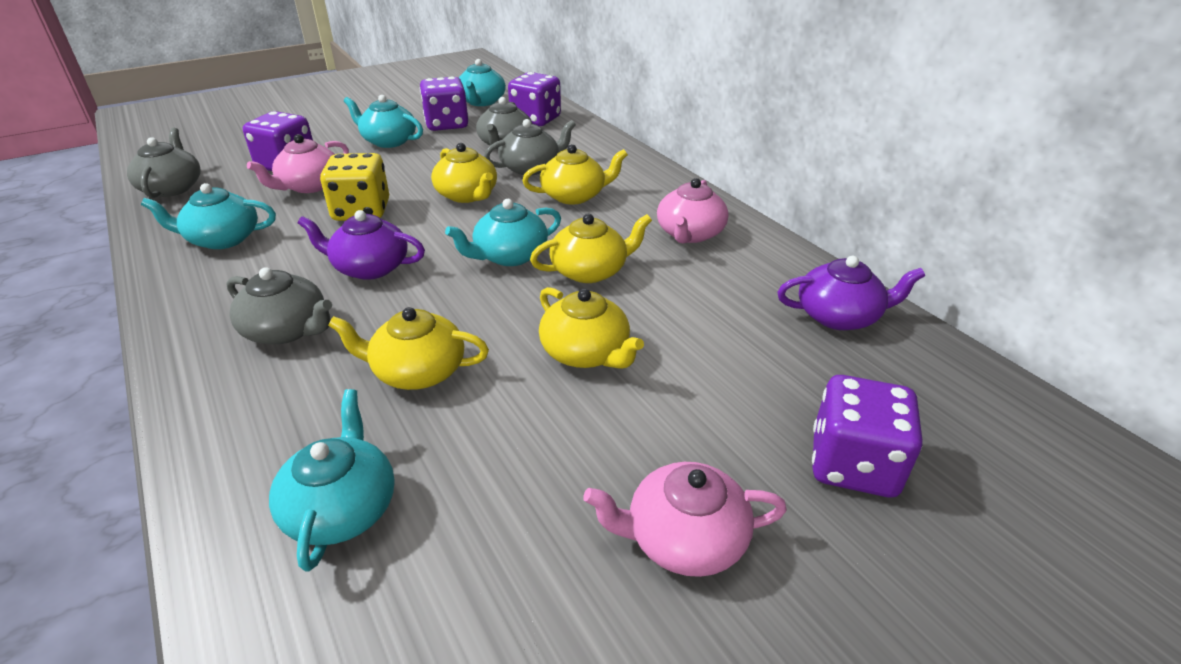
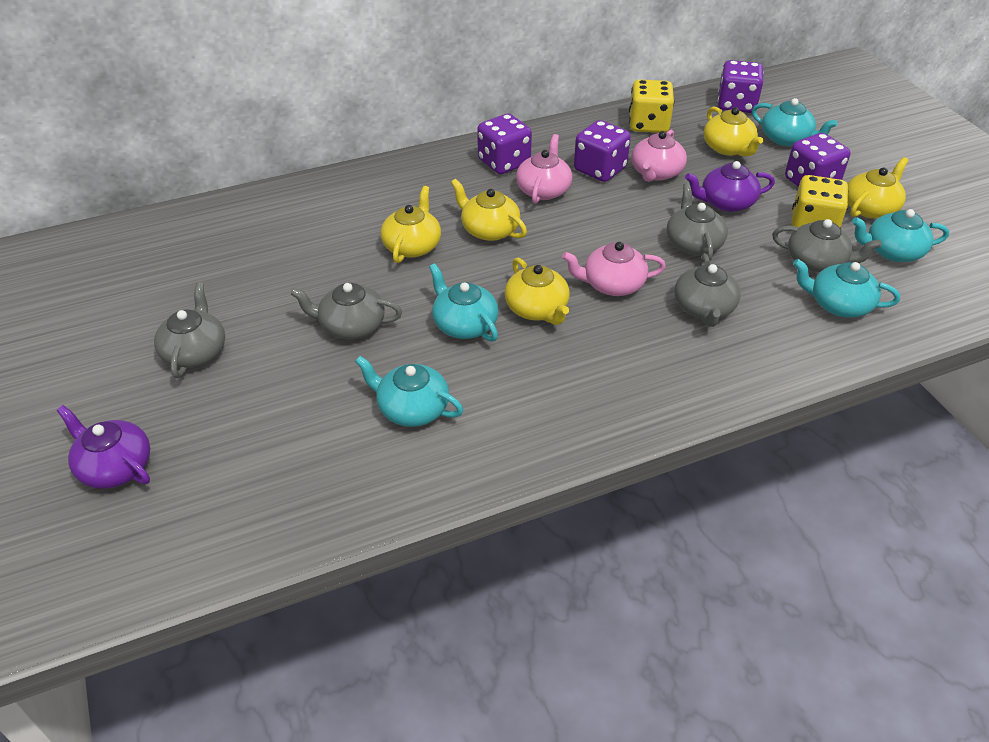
grey teapot: 4 -> 5
yellow dice: 1 -> 2

